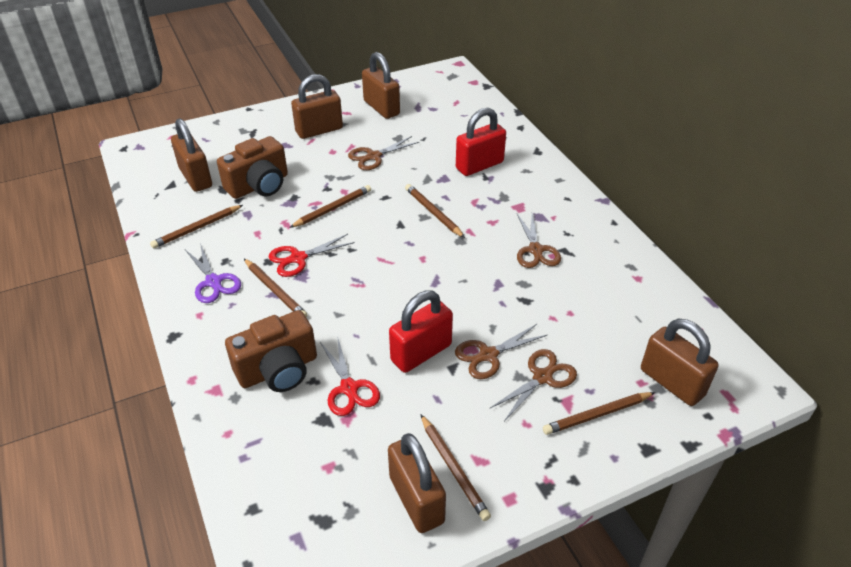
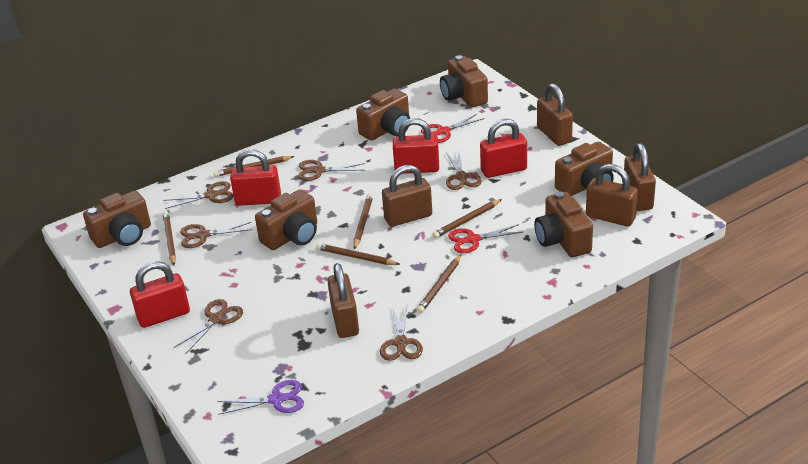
brown camera: 2 -> 6
brown scissors: 4 -> 6
red padlock: 2 -> 4

